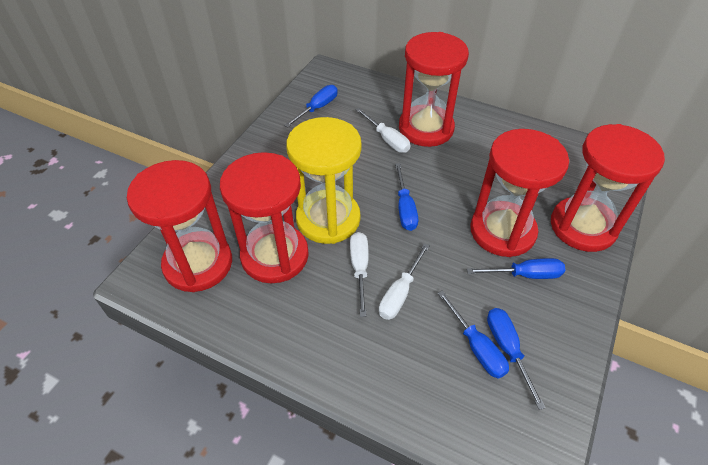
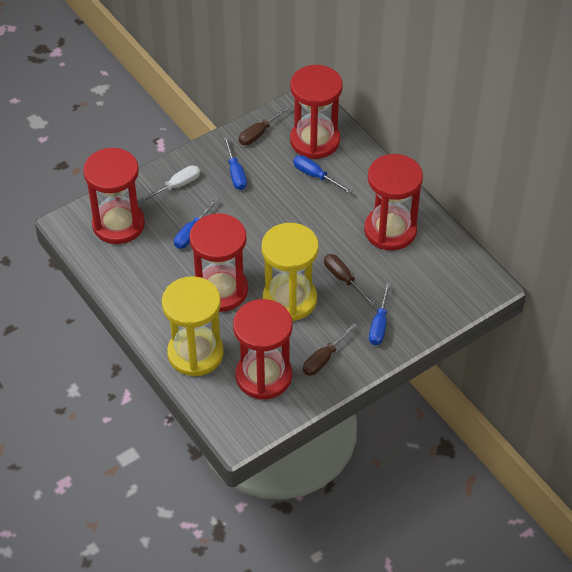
blue screwdriver: 5 -> 4
brown screwdriver: 0 -> 3
white screwdriver: 3 -> 1
yellow hourglass: 1 -> 2

